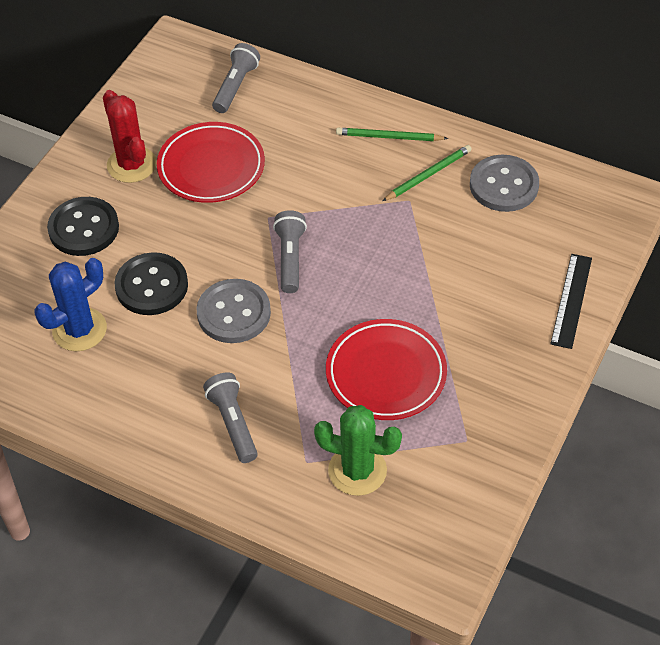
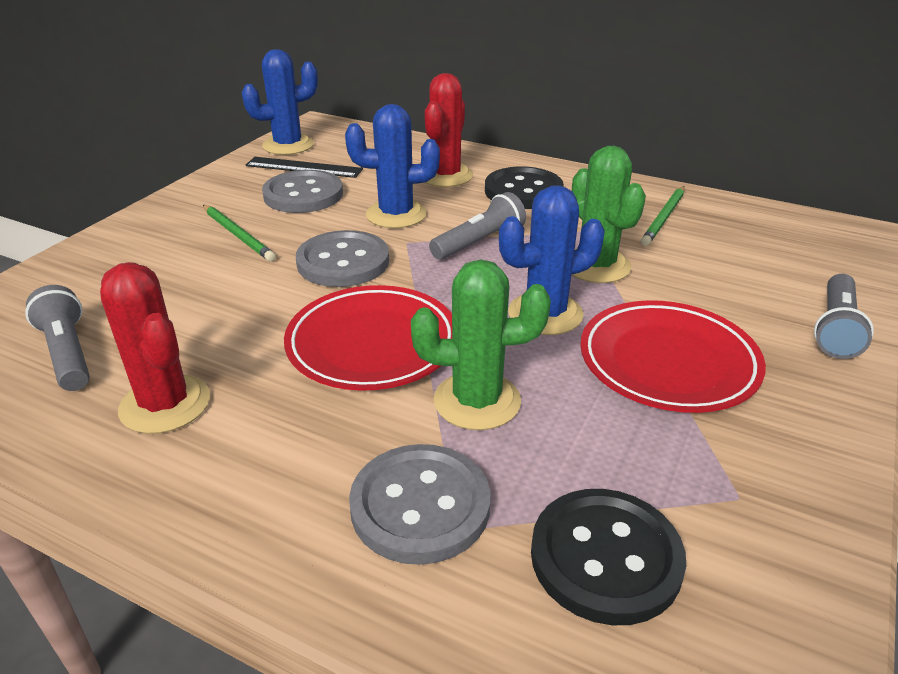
blue cactus: 1 -> 3
green cactus: 1 -> 2
grey button: 2 -> 3
red cactus: 1 -> 2

